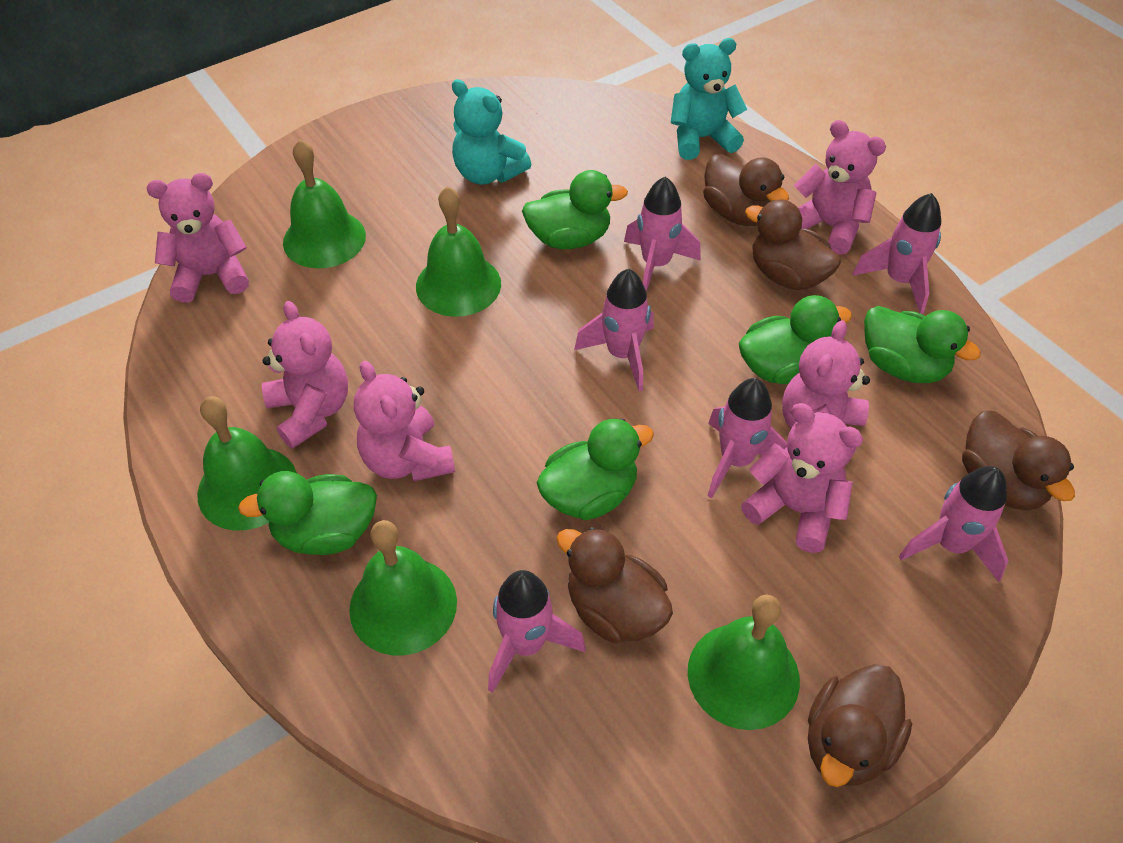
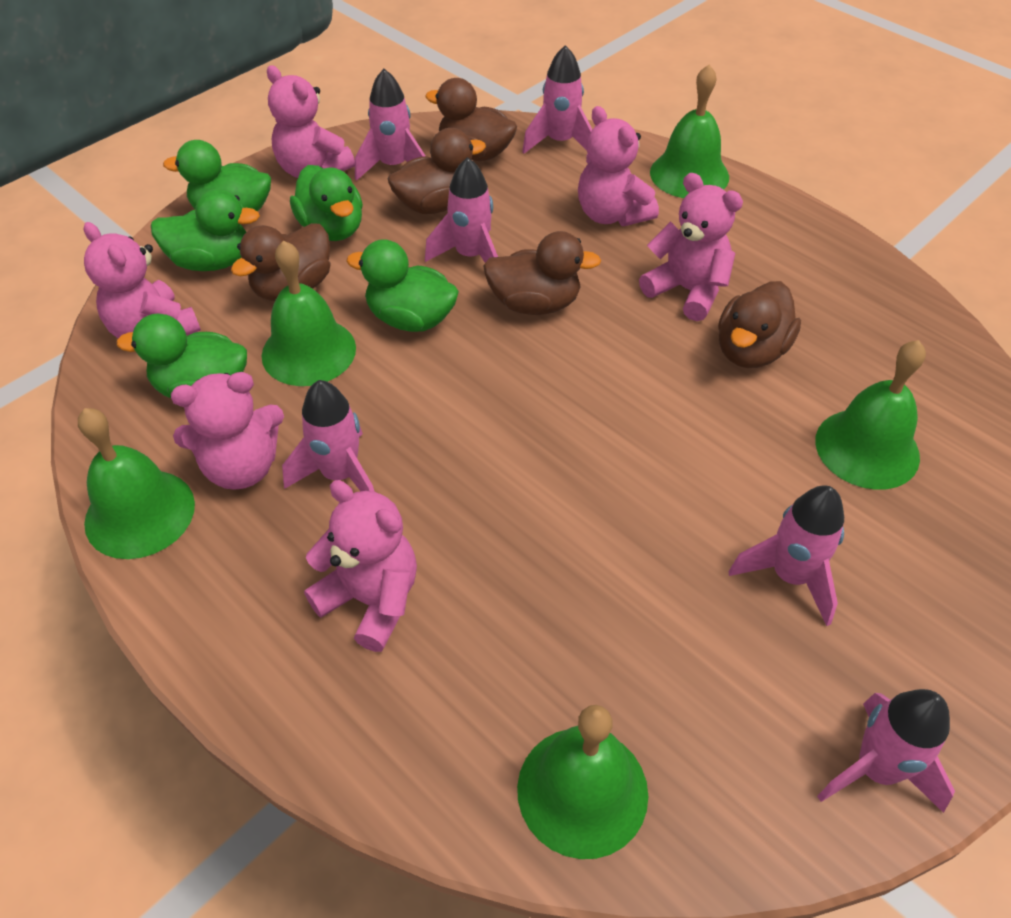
turquoise teddy bear: 2 -> 0

